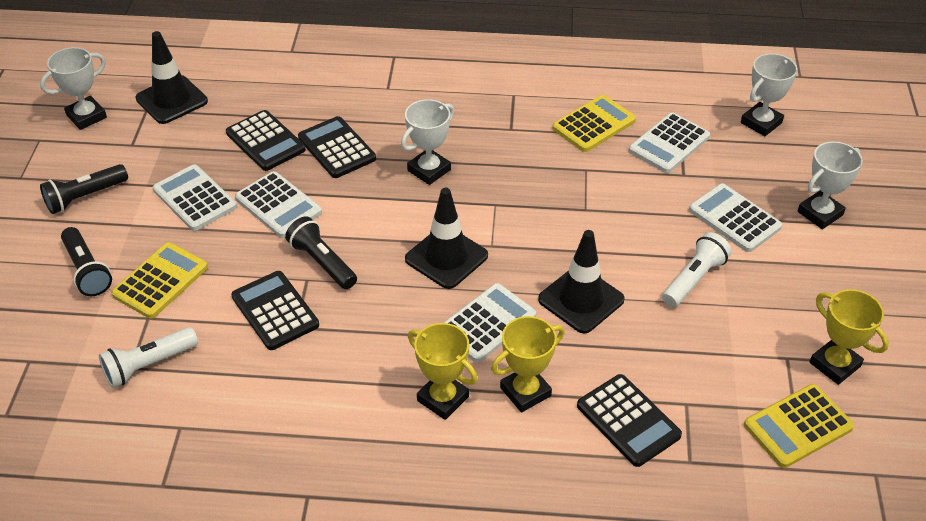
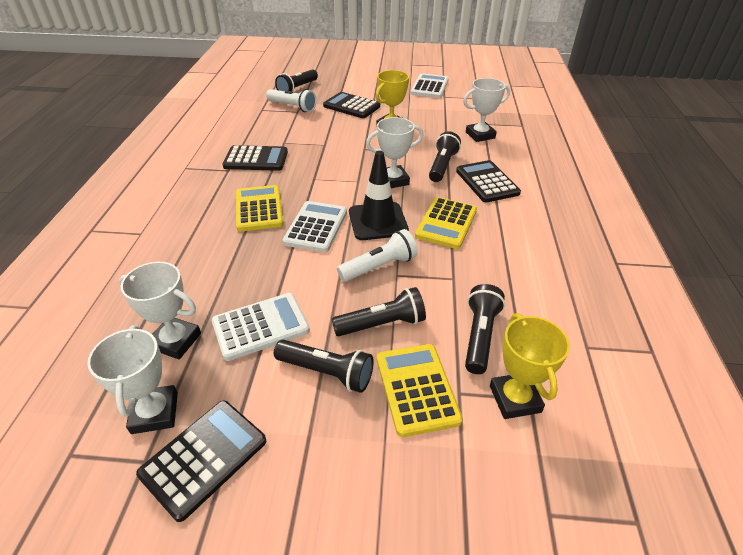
black flashlight: 3 -> 5
black traffic cone: 3 -> 1
white calculator: 5 -> 3
yellow trophy: 3 -> 2

